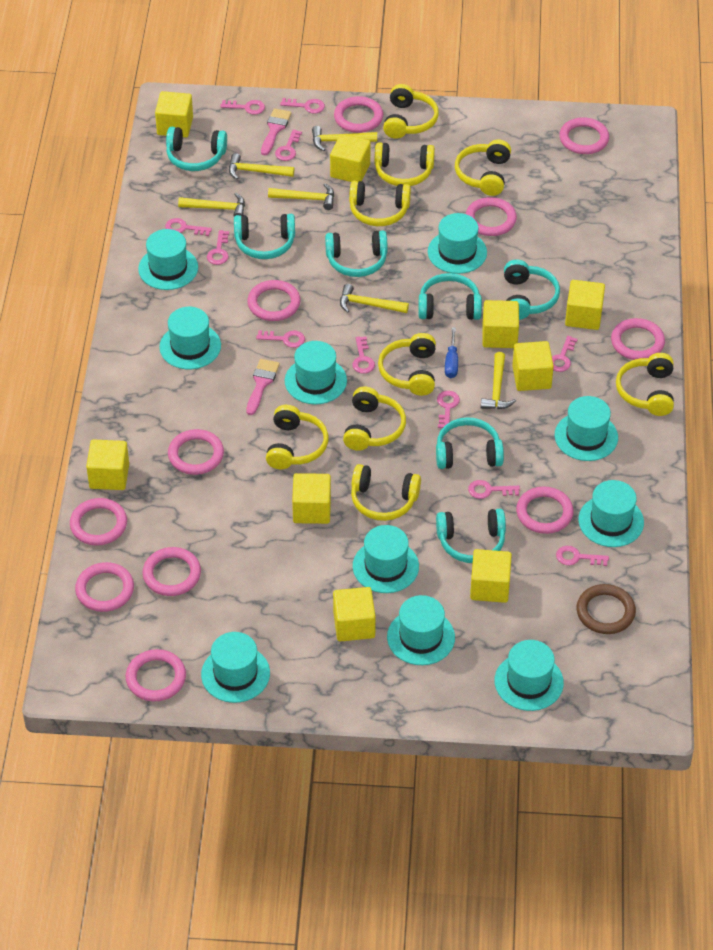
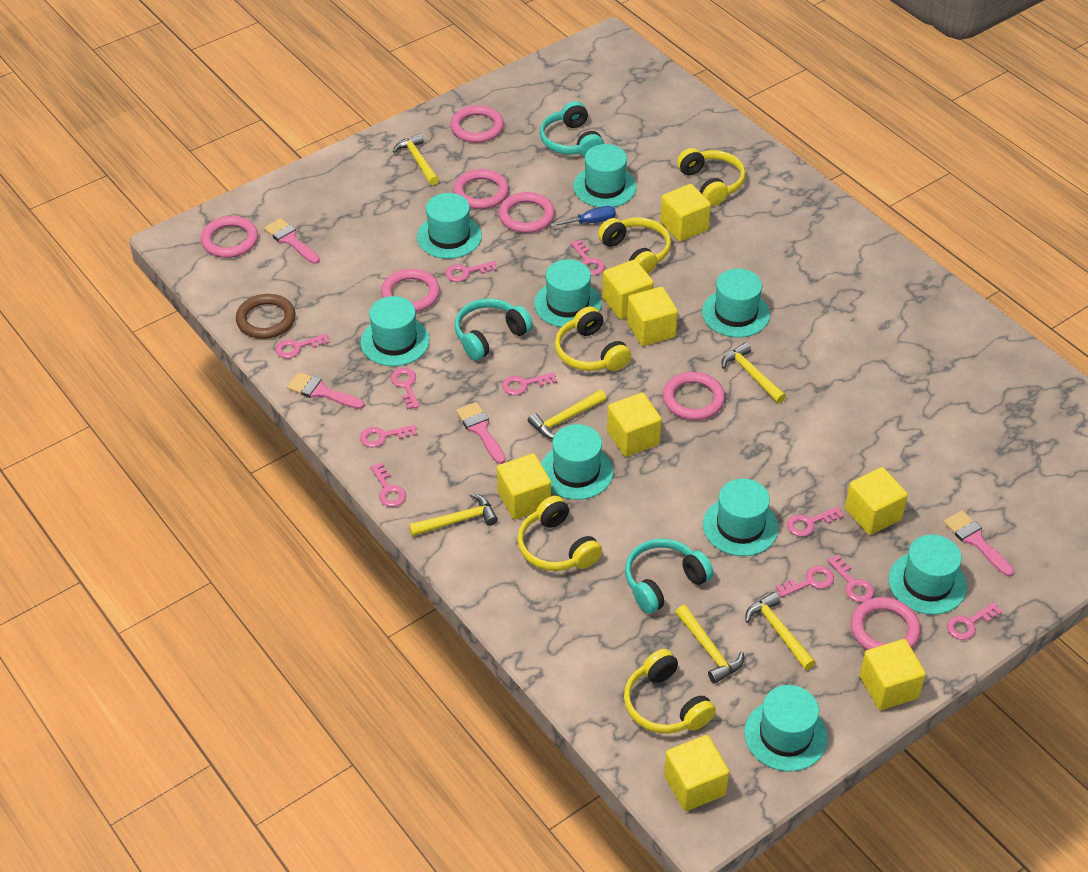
pink brush: 2 -> 4
pink ring: 11 -> 7
turquoise hat: 10 -> 9
turquoise headphones: 7 -> 3
yellow cube: 9 -> 8
yellow headphones: 9 -> 5

